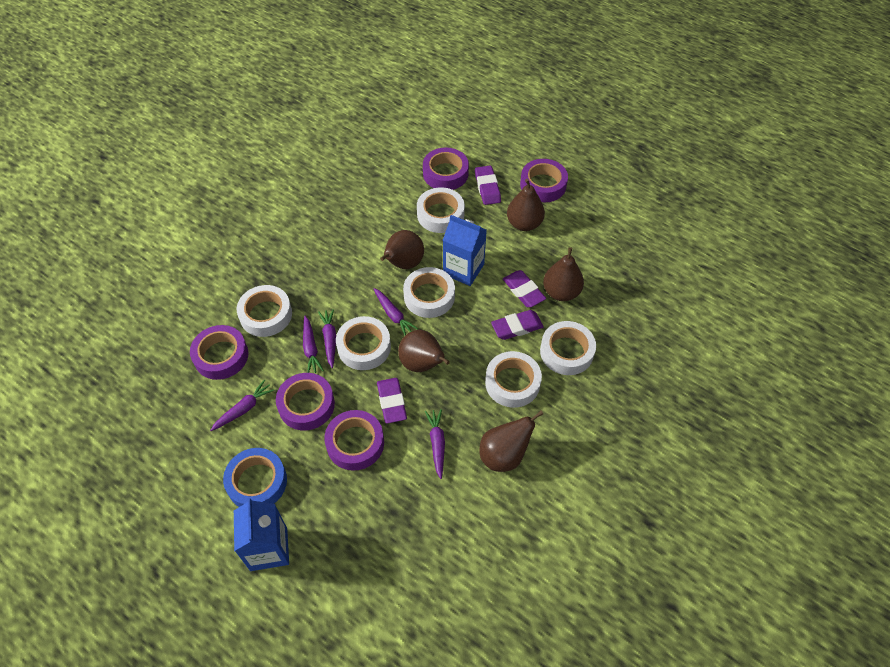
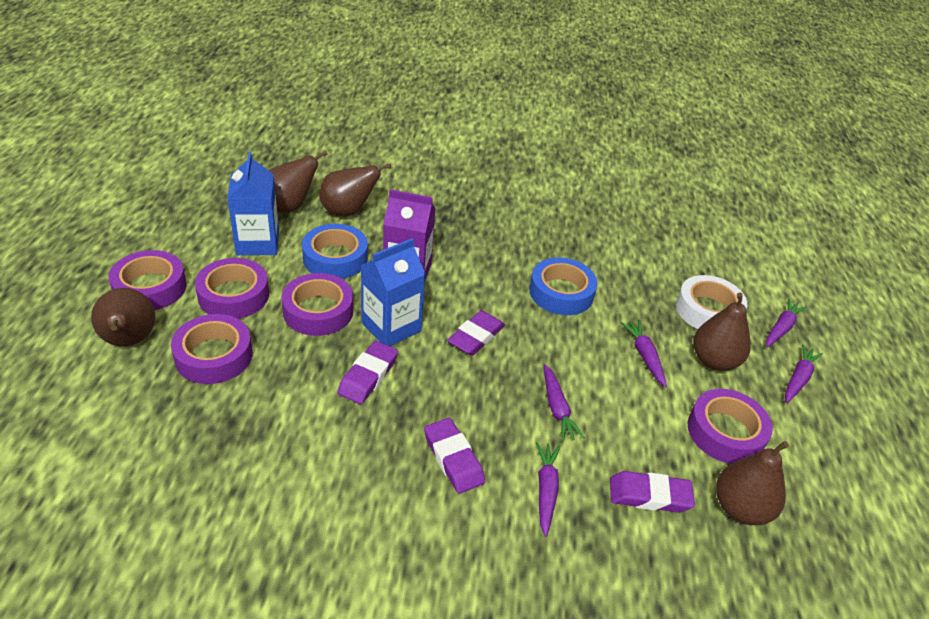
blue tape: 1 -> 2
purple carton: 0 -> 1
white tape: 6 -> 1

